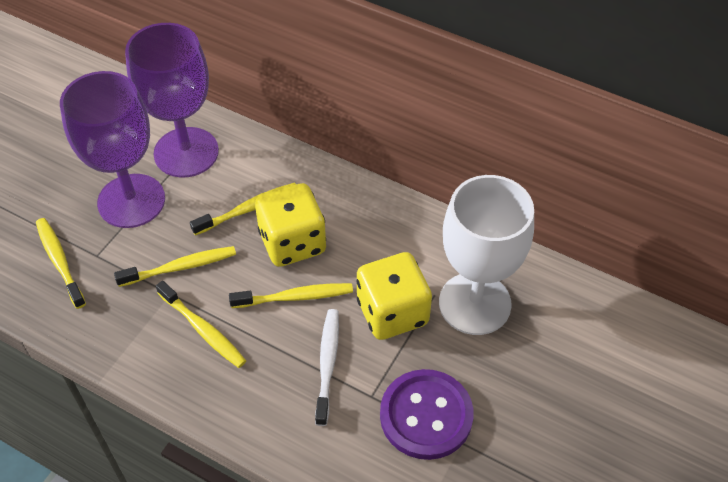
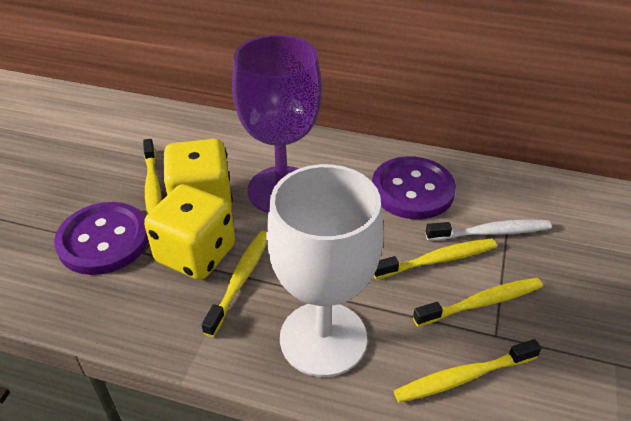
purple button: 1 -> 2
purple goblet: 2 -> 1

